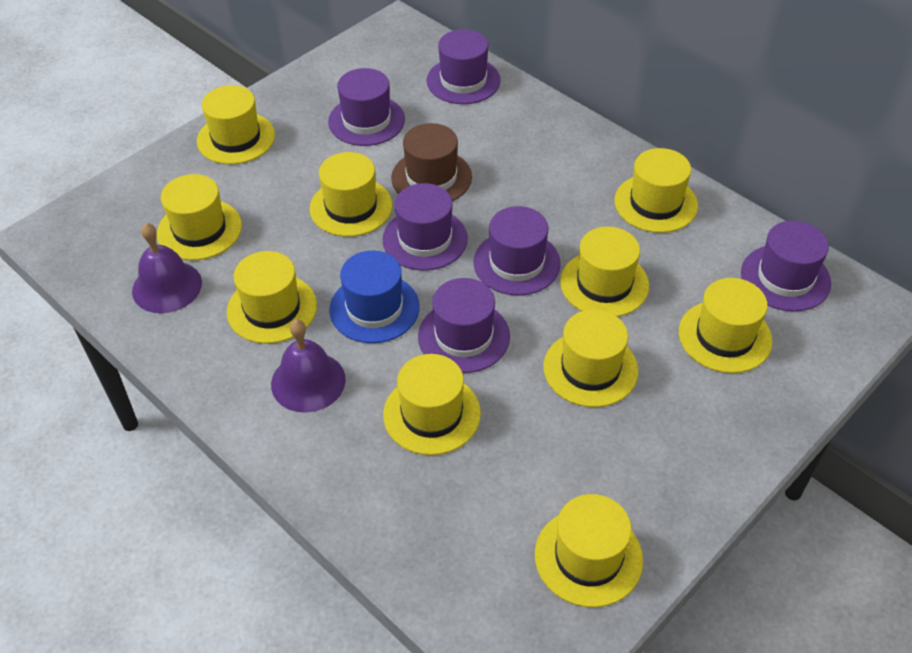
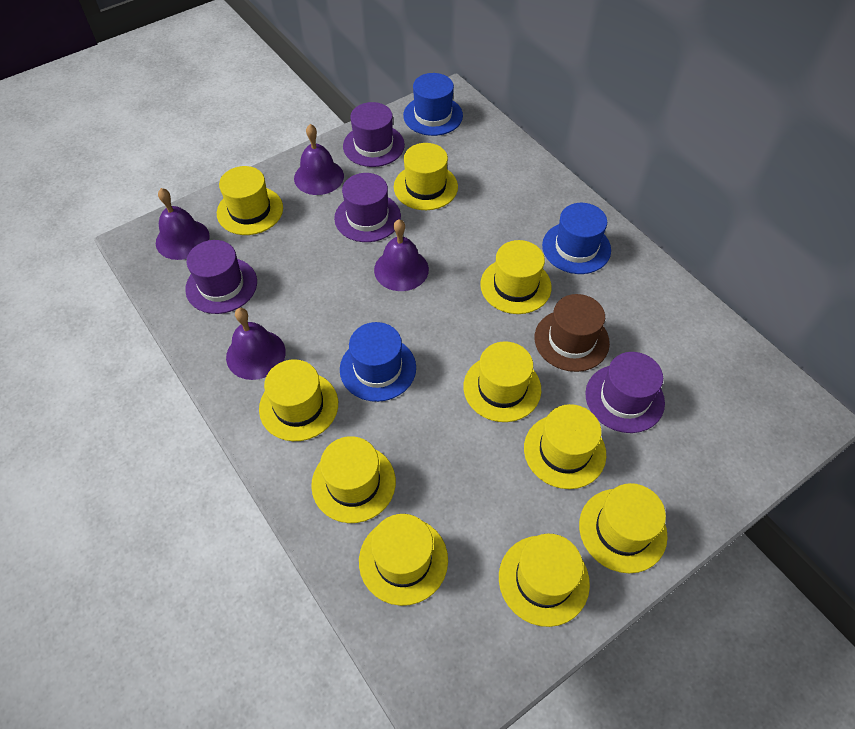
blue hat: 1 -> 3
purple bell: 2 -> 4
purple hat: 6 -> 4

